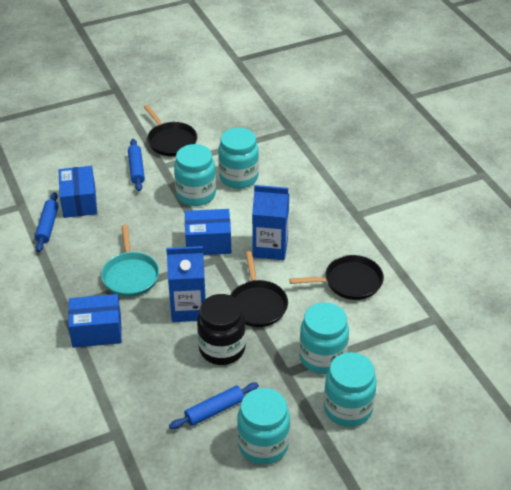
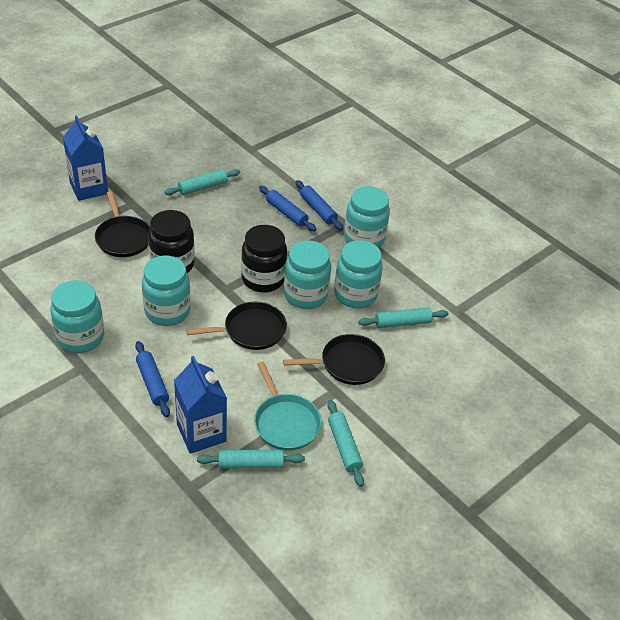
black jar: 1 -> 2
blue box: 3 -> 0
turquoise rolling pin: 0 -> 4

